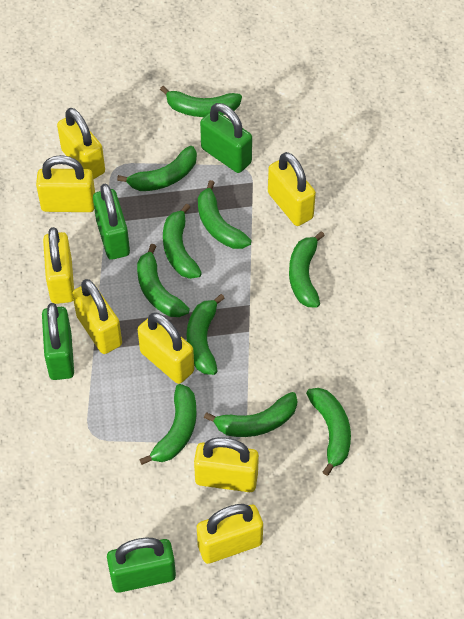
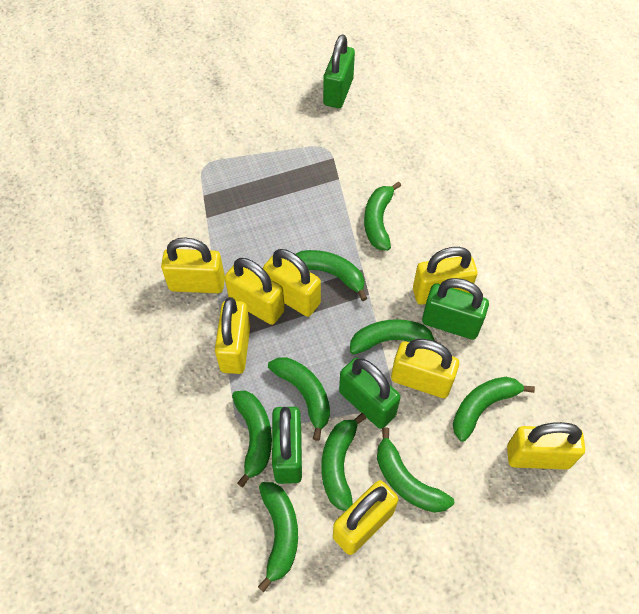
green banana: 10 -> 9

